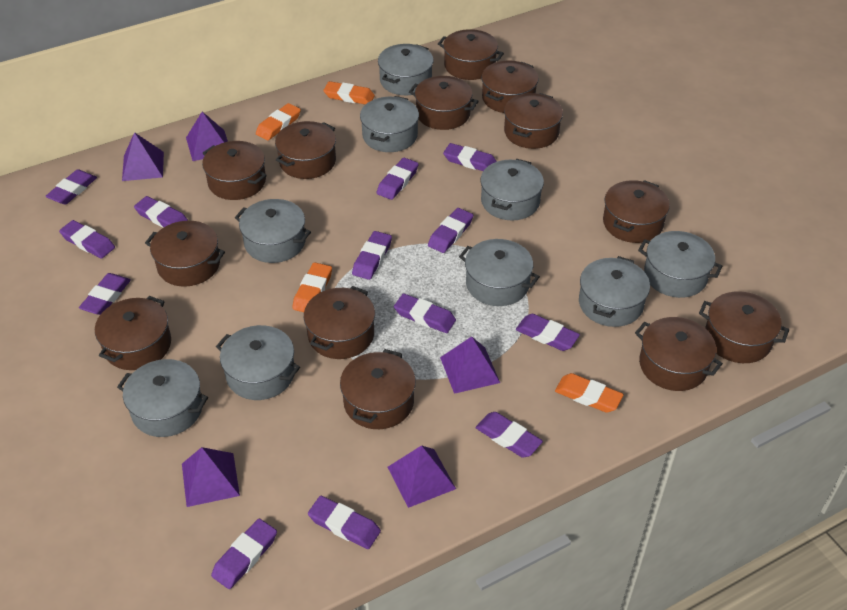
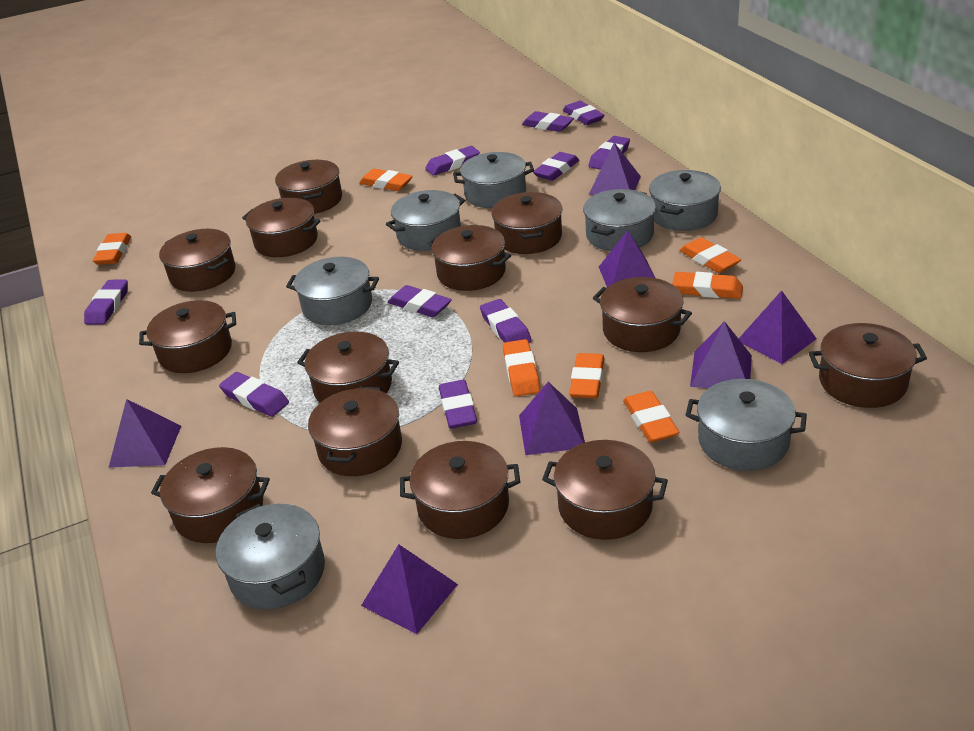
grey pot: 9 -> 7
orange eraser: 4 -> 7
purple eraser: 13 -> 10
purple pyramid: 5 -> 7

